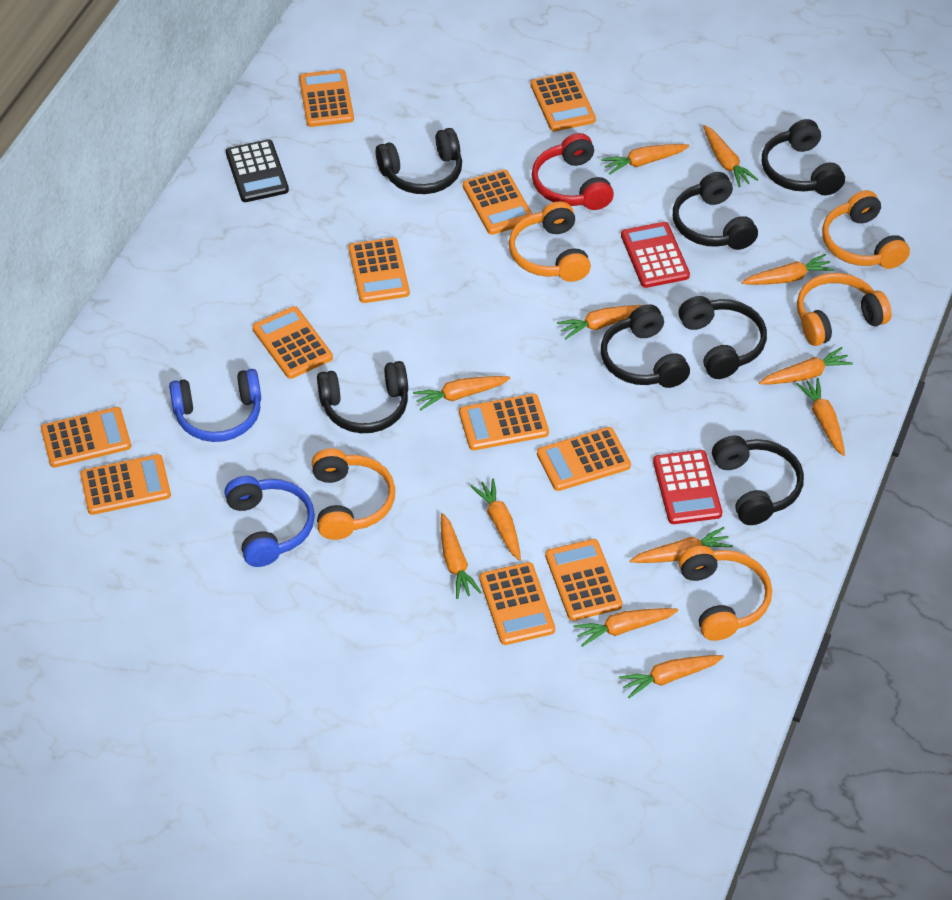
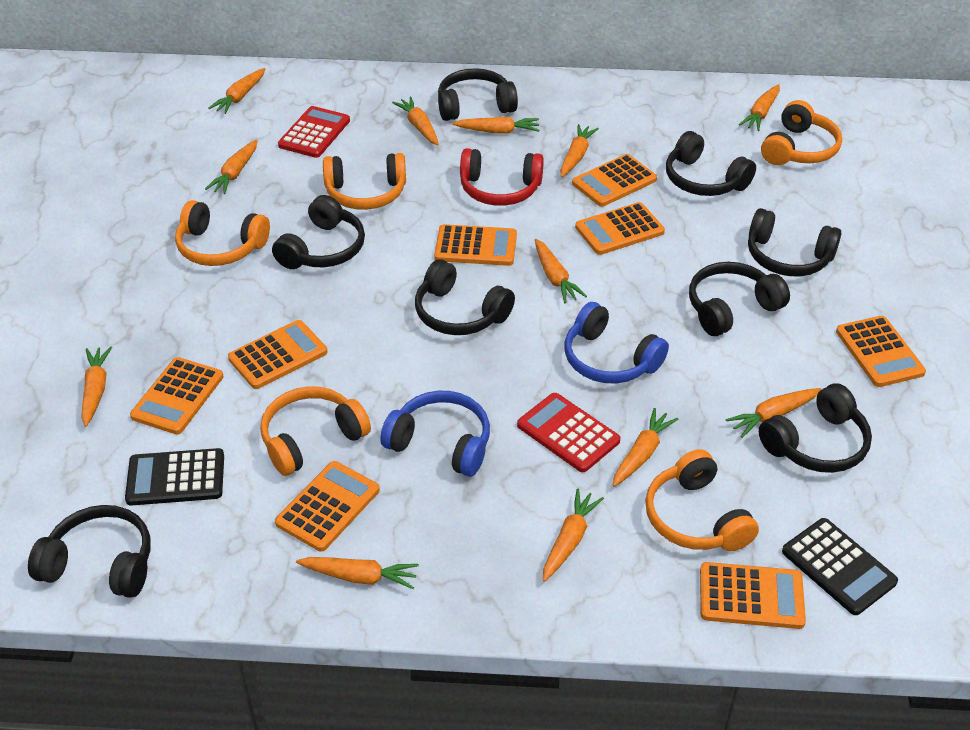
black calculator: 1 -> 2
black headphones: 7 -> 8
orange calculator: 11 -> 8

